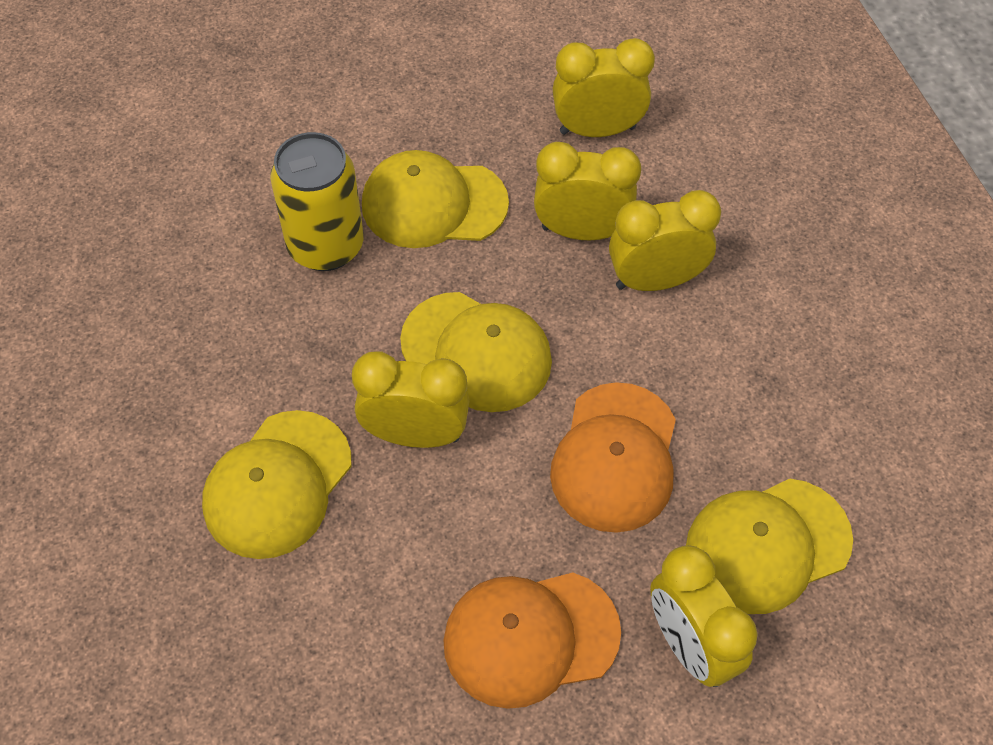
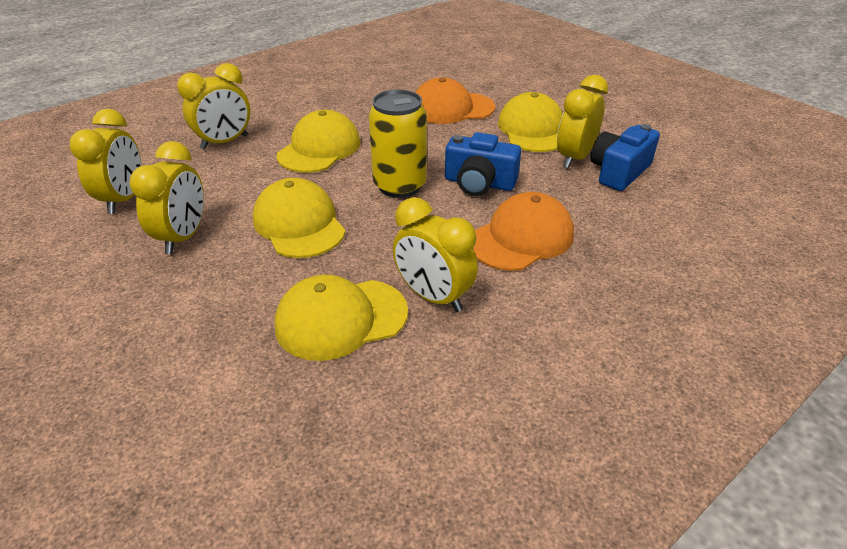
blue camera: 0 -> 2

